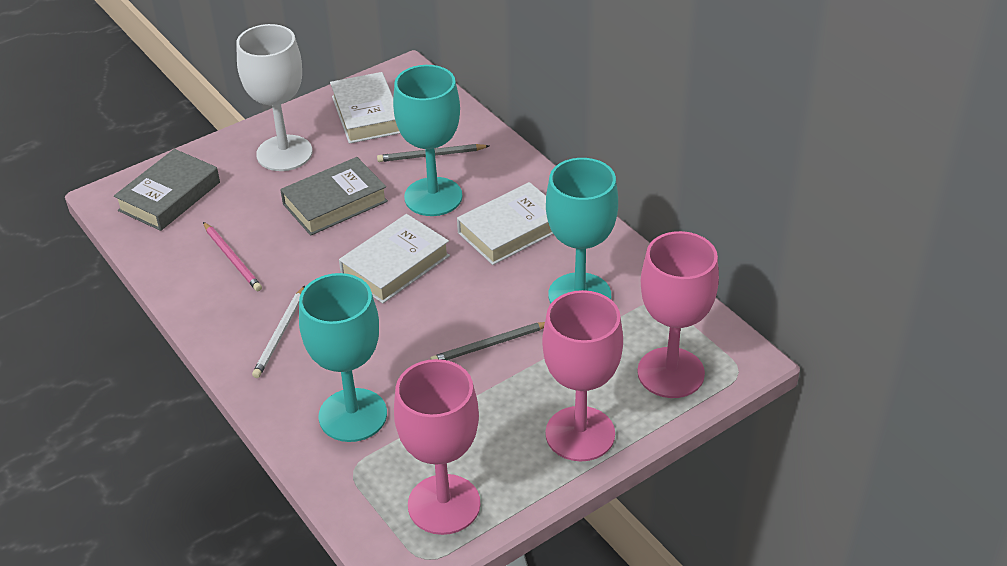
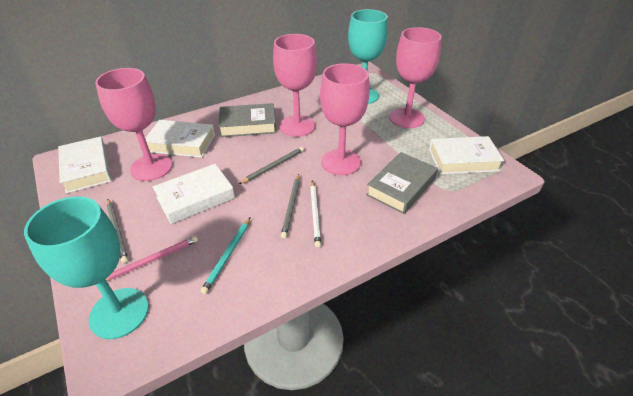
grey pencil: 2 -> 3
pink goblet: 3 -> 4
turquoise goblet: 3 -> 2
turquoise pencil: 0 -> 1
white book: 3 -> 4
white goblet: 1 -> 0

